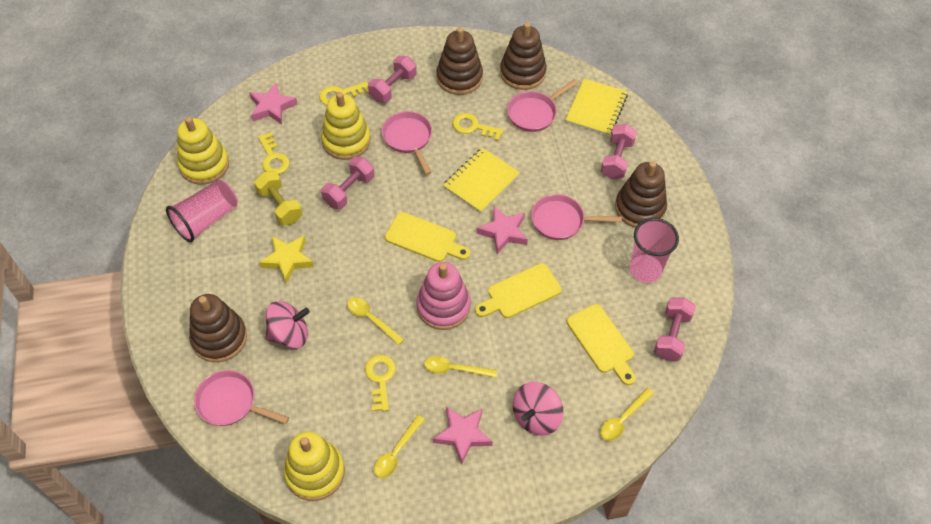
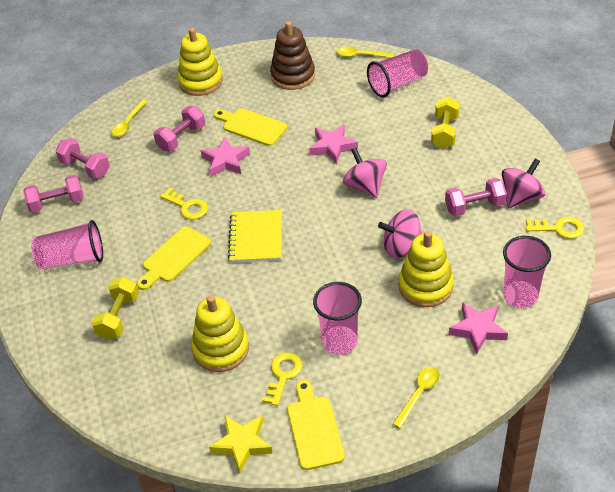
brown stacking toy: 4 -> 1
pink cup: 2 -> 4
pink pan: 4 -> 0
pink spinning top: 2 -> 3
pink stacking toy: 1 -> 0
yellow dumbbell: 1 -> 2
yellow key: 4 -> 3
yellow notebook: 2 -> 1
yellow spoon: 4 -> 3

